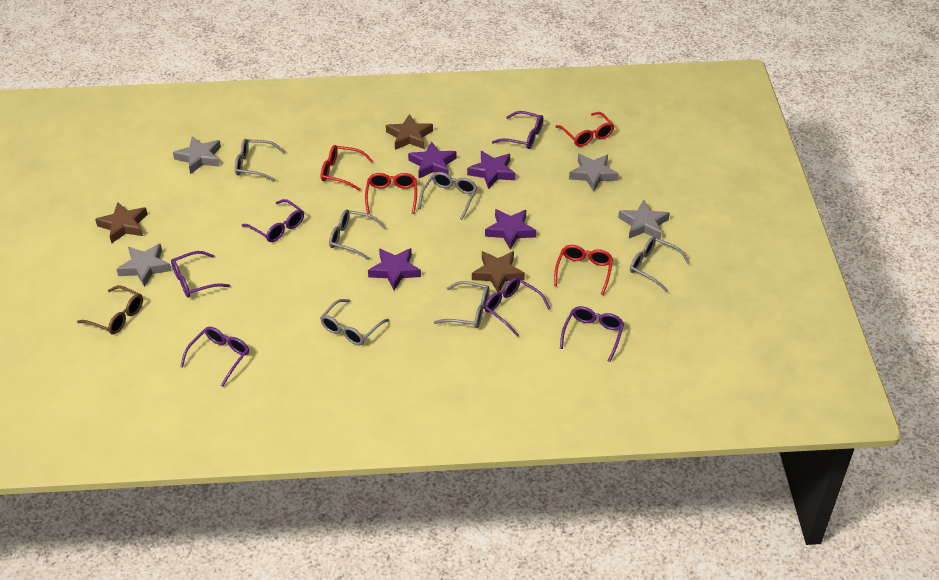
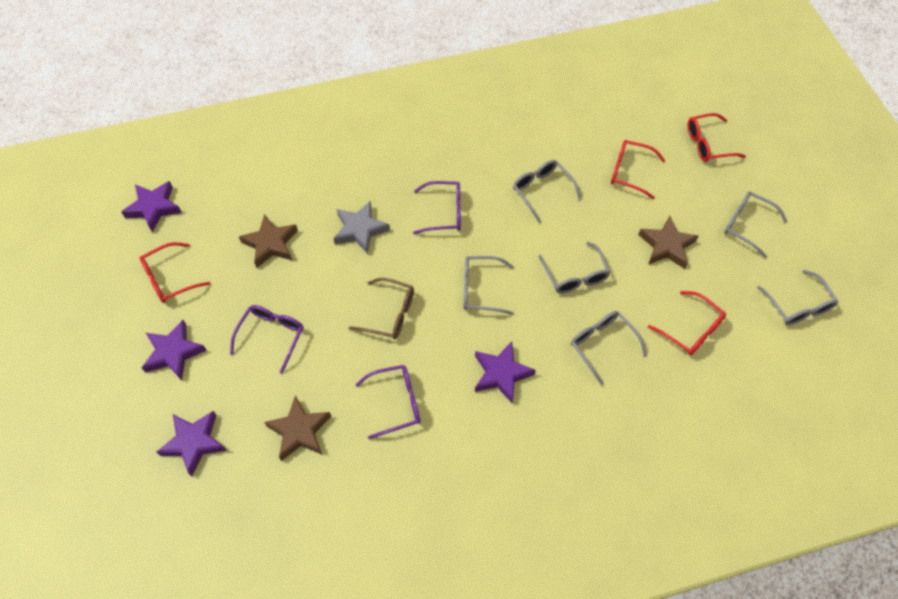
grey star: 4 -> 1
purple glasses: 6 -> 3

